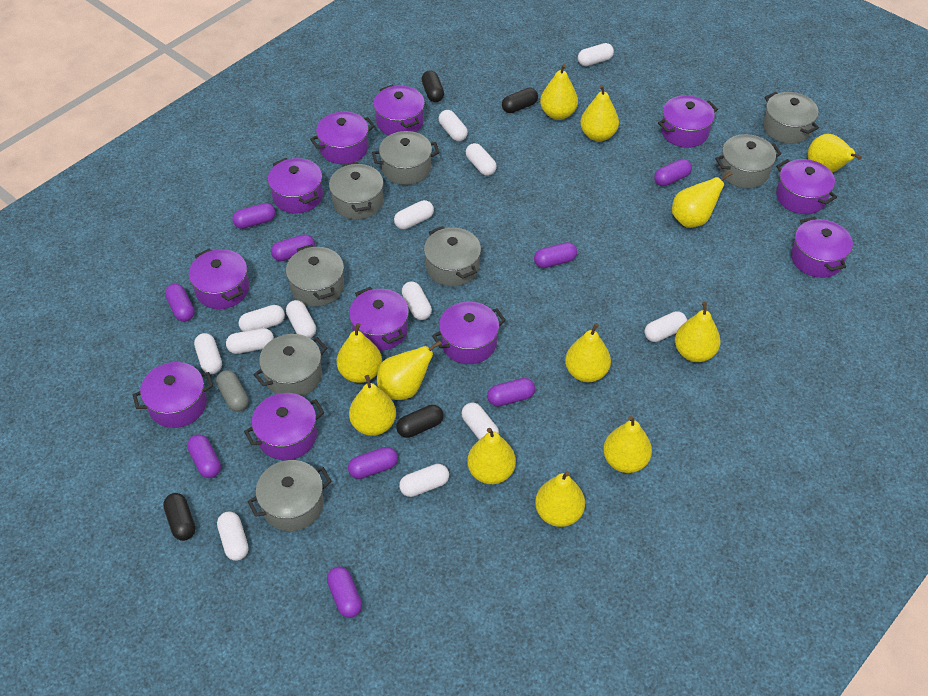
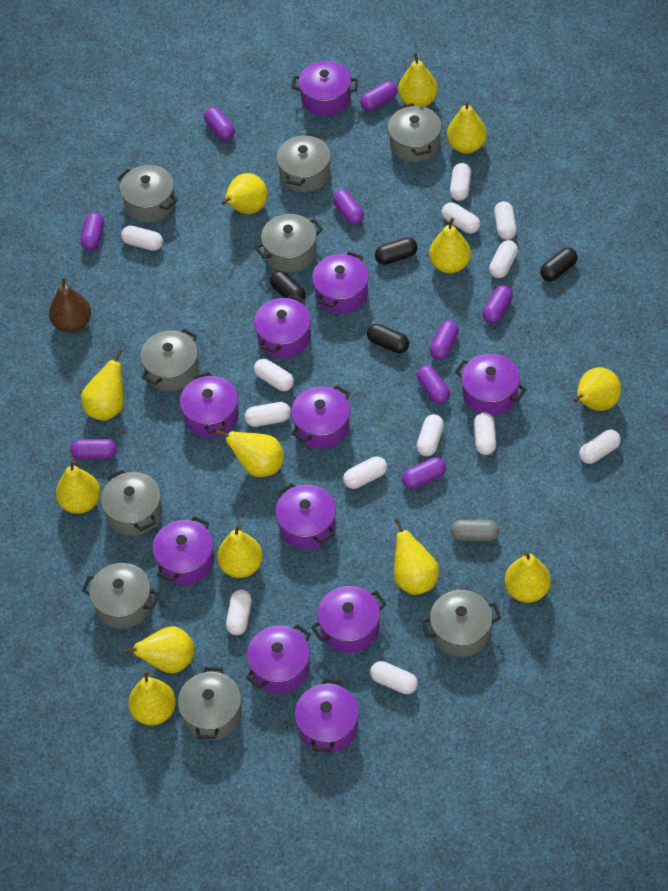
brown pear: 0 -> 1
grey pot: 8 -> 9
yellow pear: 12 -> 13

